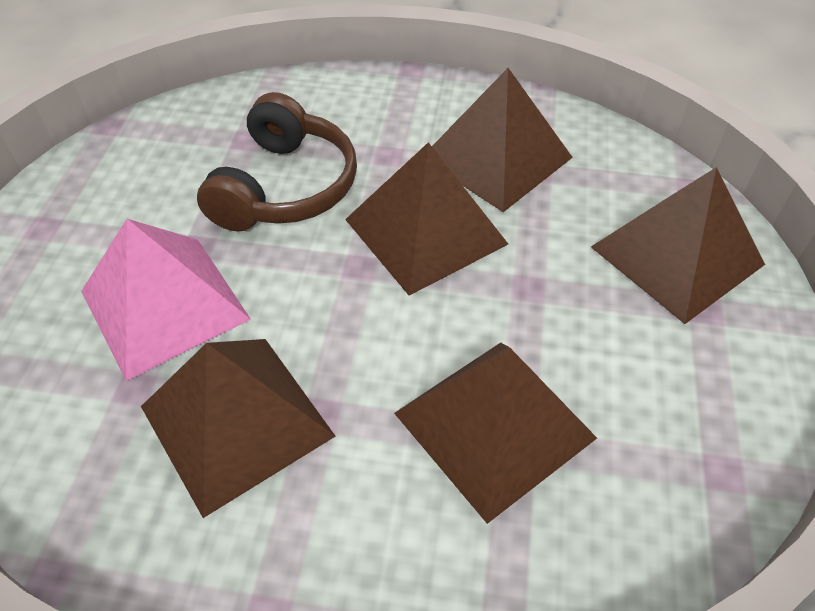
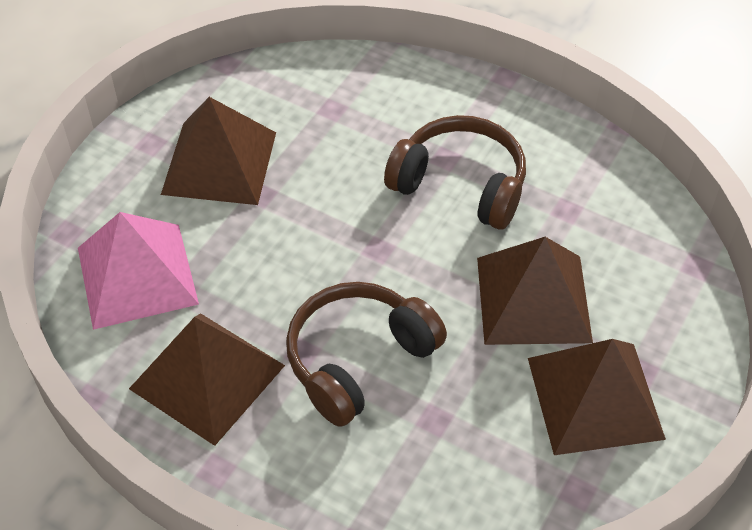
brown headphones: 1 -> 2
brown pyramid: 5 -> 4

